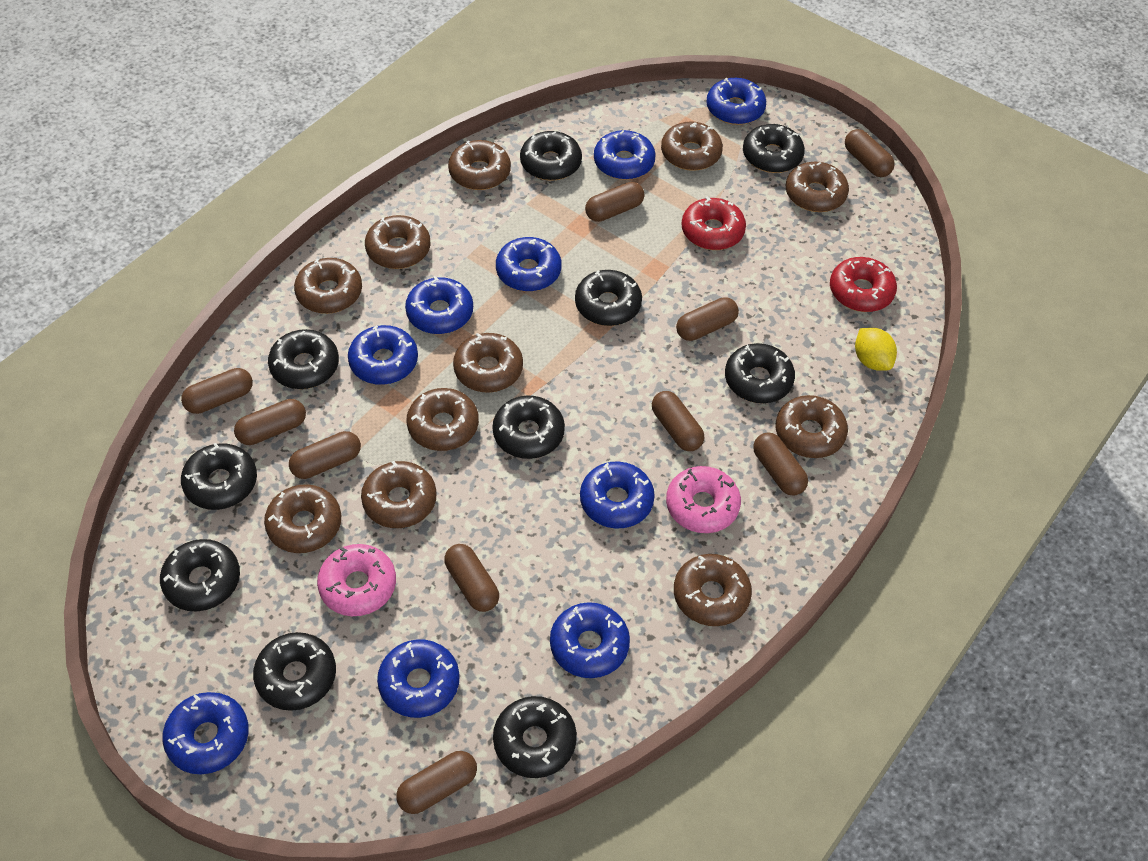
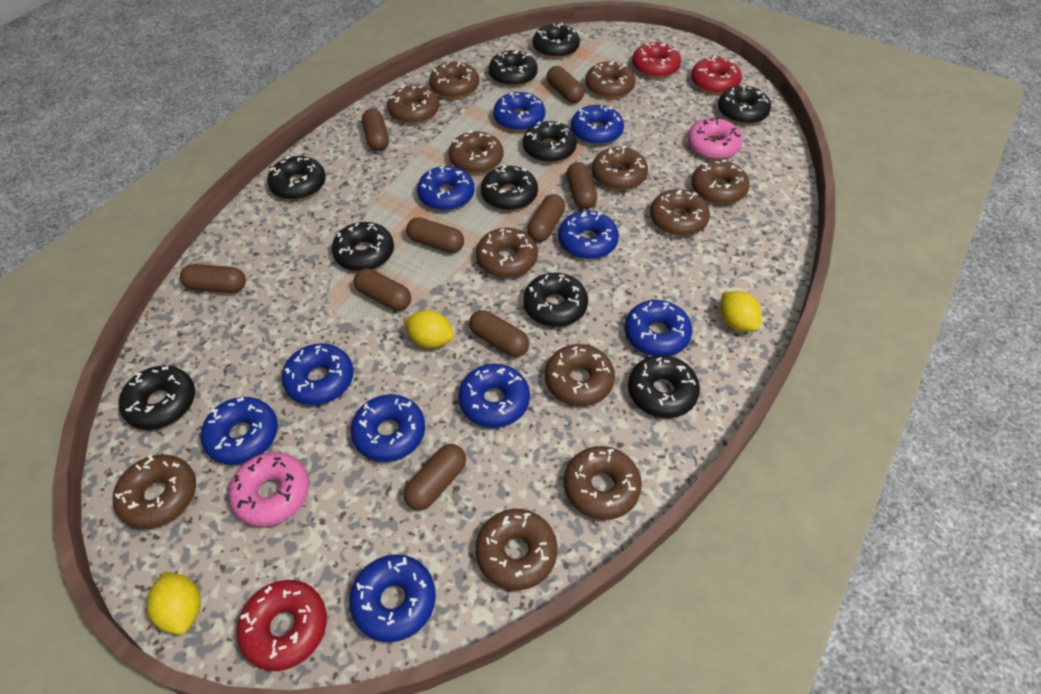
blue donut: 9 -> 10
brown capsule: 10 -> 9
brown donut: 11 -> 12
red donut: 2 -> 3
yellow lemon: 1 -> 3

